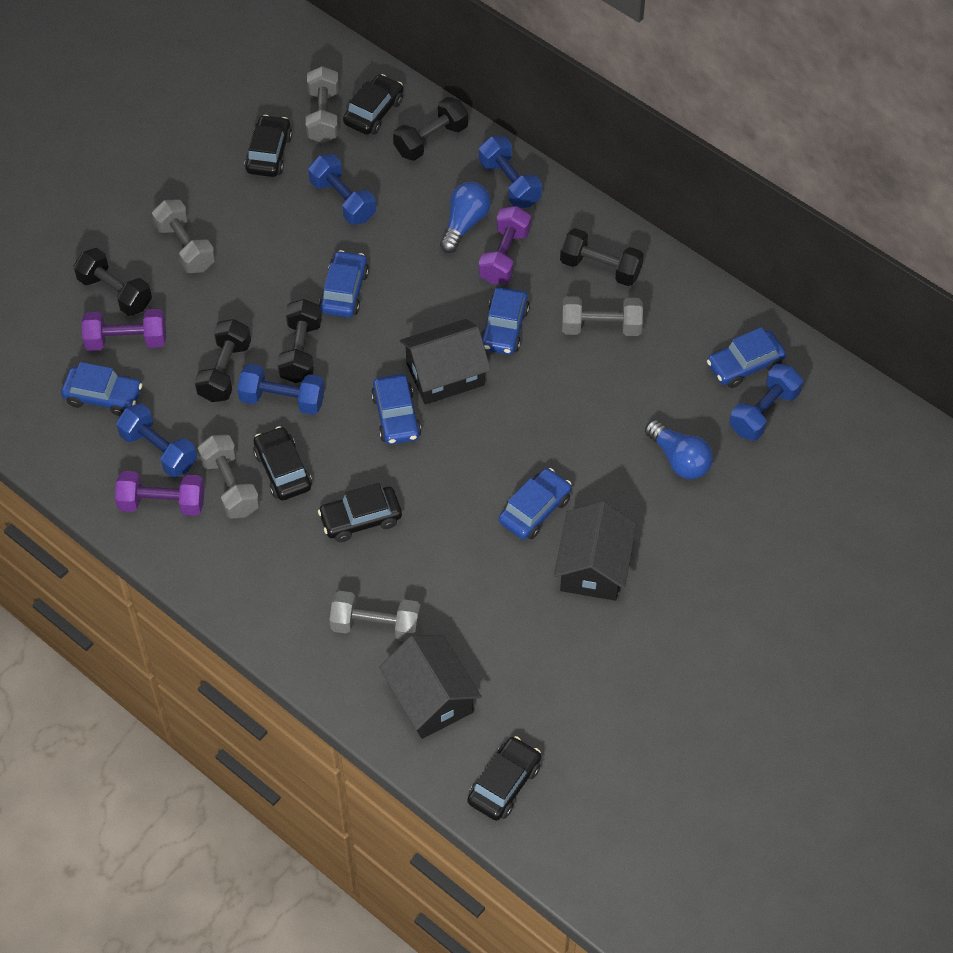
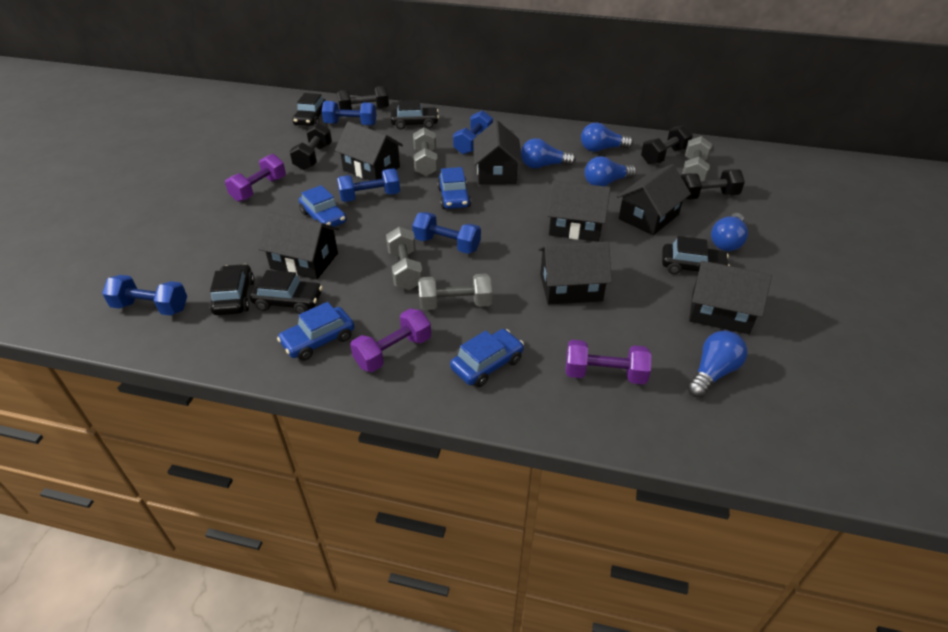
black dumbbell: 5 -> 4
black house: 3 -> 7
blue car: 6 -> 4
blue light bulb: 2 -> 5
grey dumbbell: 5 -> 4

